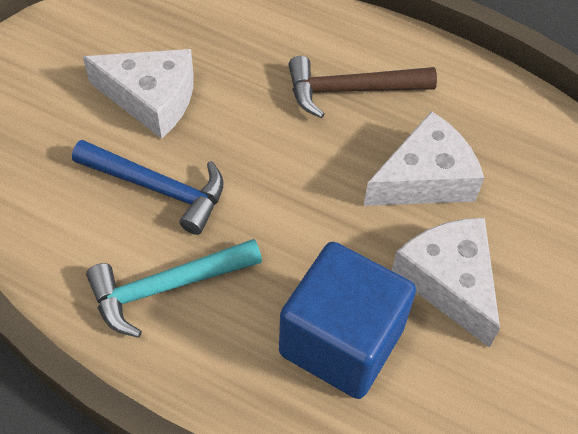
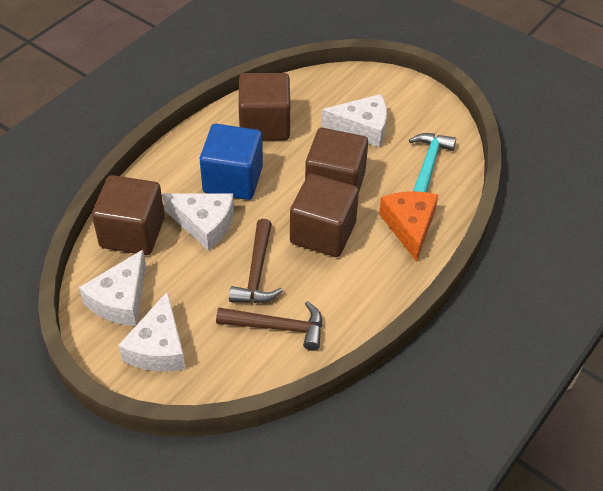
blue hammer: 1 -> 0
brown cube: 0 -> 4
brown hammer: 1 -> 2
orange cheese: 0 -> 1
white cheese: 3 -> 4

